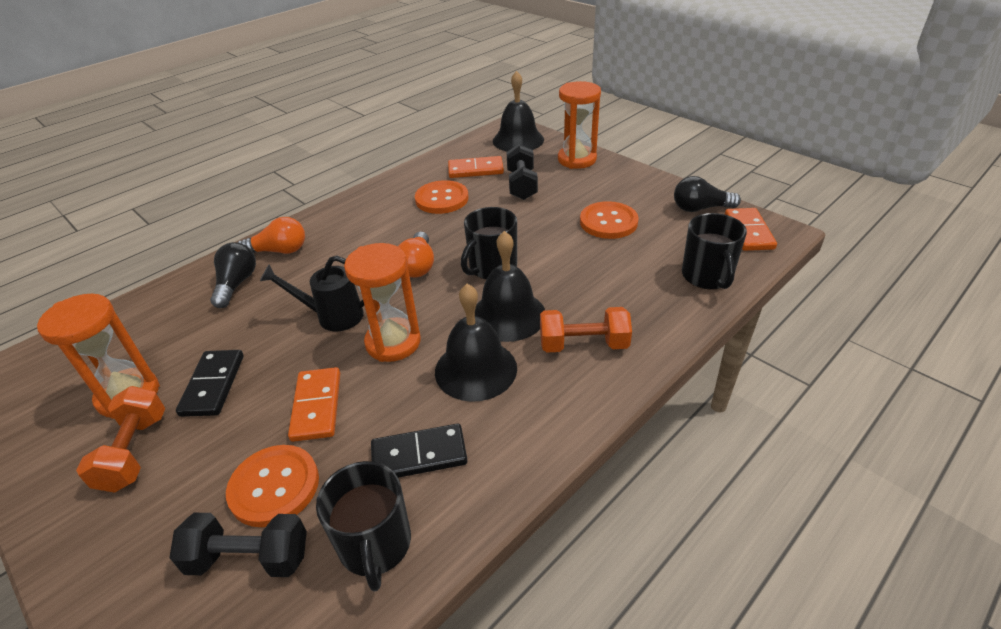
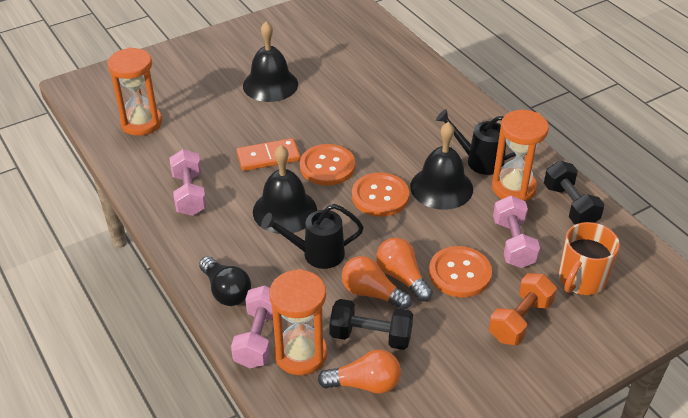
black domino: 2 -> 0
black light bulb: 2 -> 1
black mug: 3 -> 0
black watering can: 1 -> 2
orange domino: 3 -> 1
orange dumbbell: 2 -> 1
orange light bulb: 2 -> 3
orange mug: 0 -> 1
pink dumbbell: 0 -> 3

